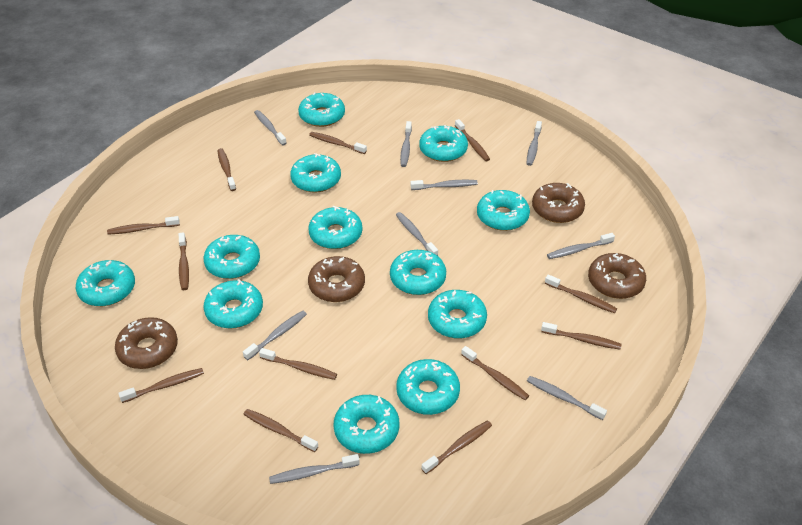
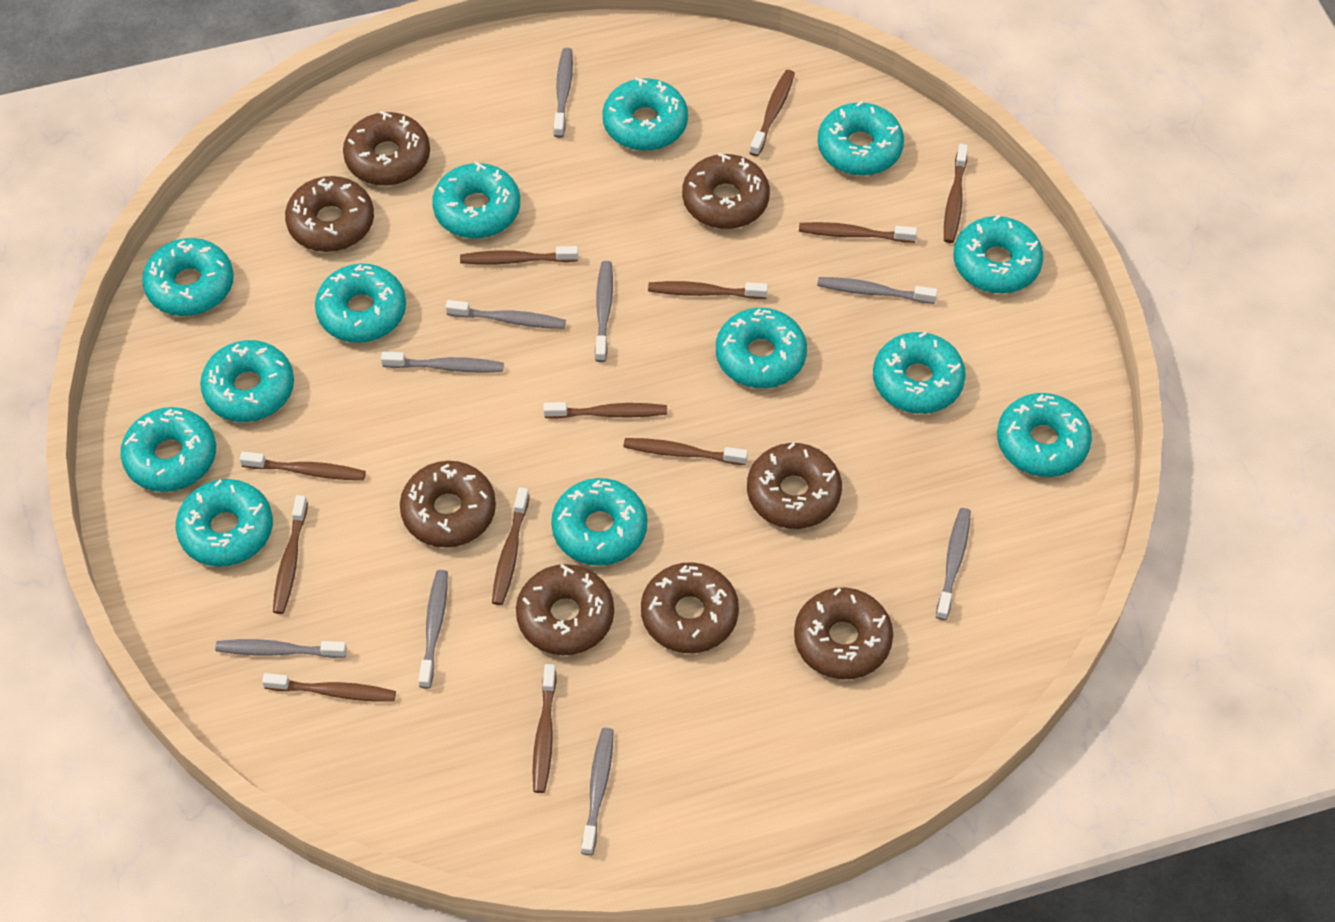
brown donut: 4 -> 8
turquoise donut: 12 -> 13

